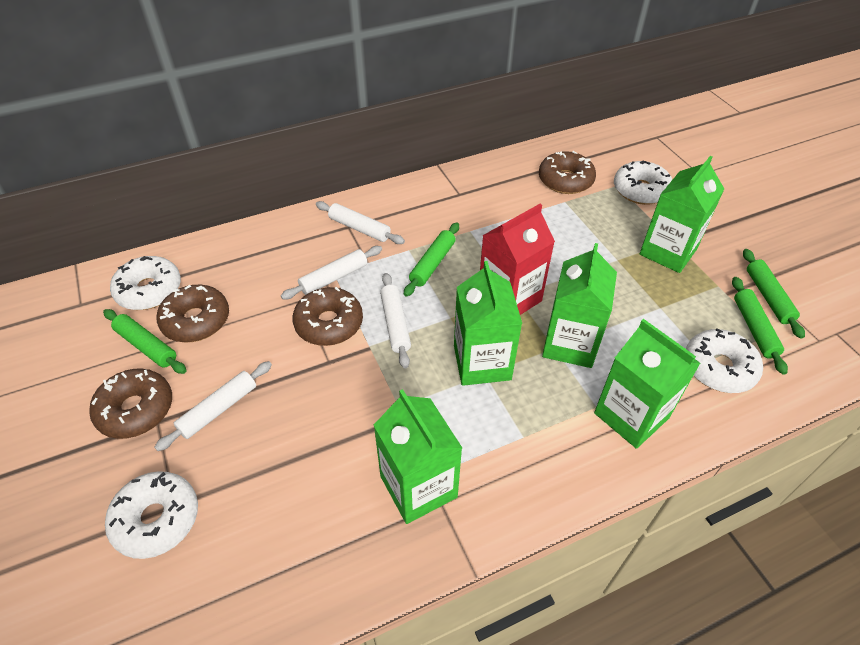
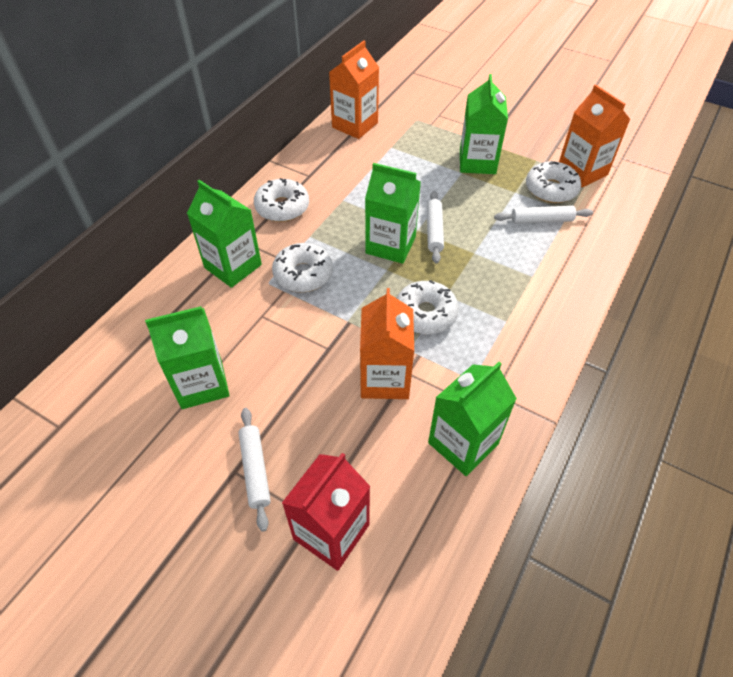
brown donut: 4 -> 0
green rolling pin: 4 -> 0
orange carton: 0 -> 3
white rolling pin: 4 -> 3

